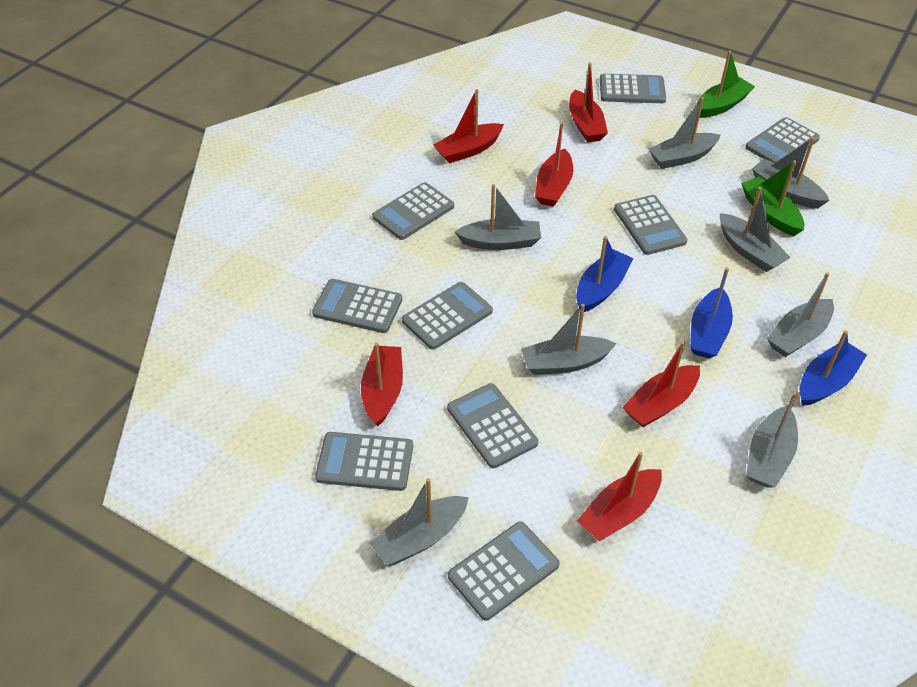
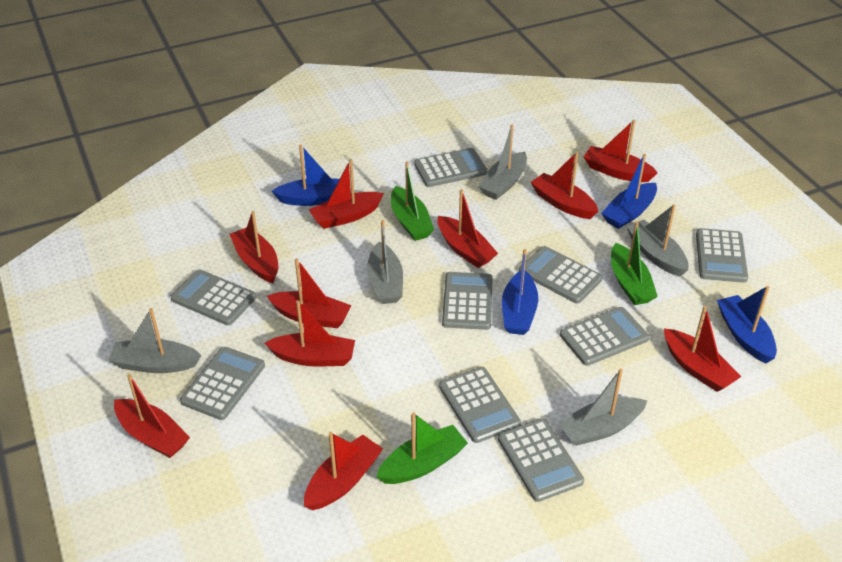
blue boat: 3 -> 4
green boat: 2 -> 3
grey boat: 8 -> 5
red boat: 6 -> 10

